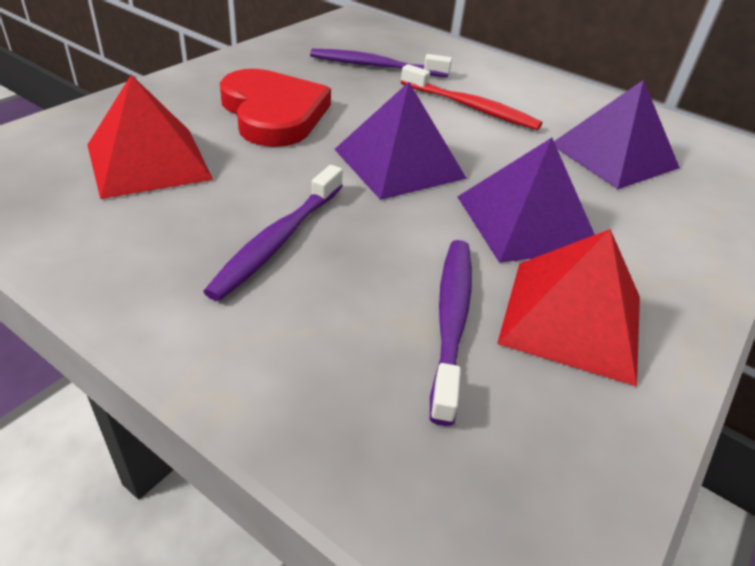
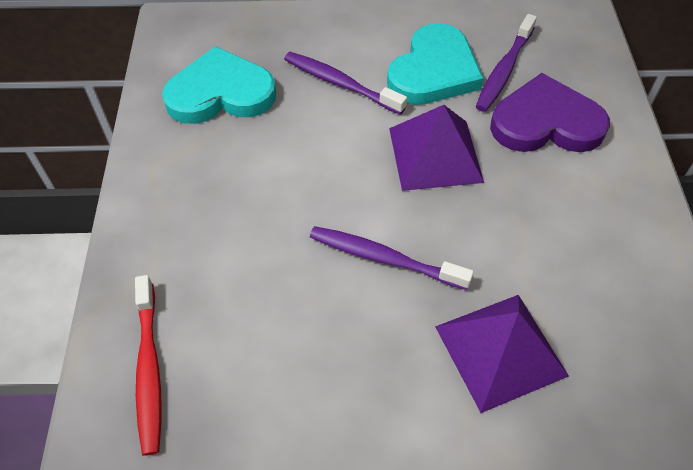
purple heart: 0 -> 1
purple pyramid: 3 -> 2
red heart: 1 -> 0
red pyramid: 2 -> 0
turquoise heart: 0 -> 2

